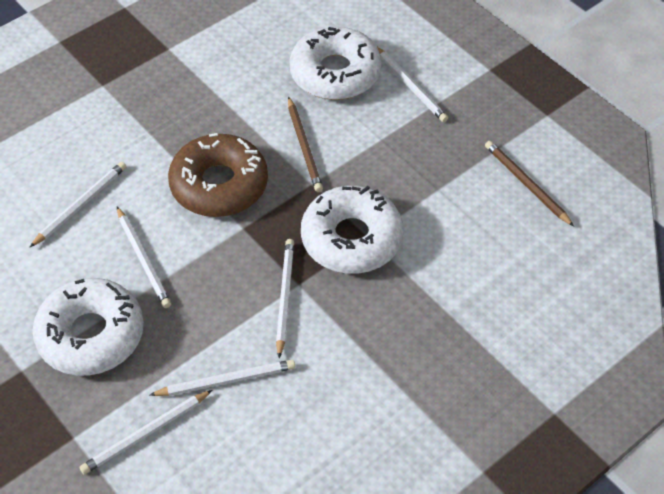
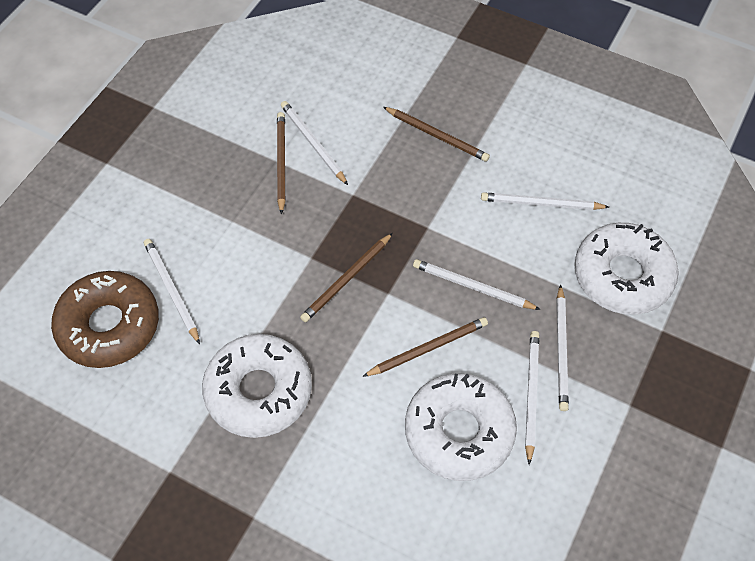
brown pencil: 2 -> 4

